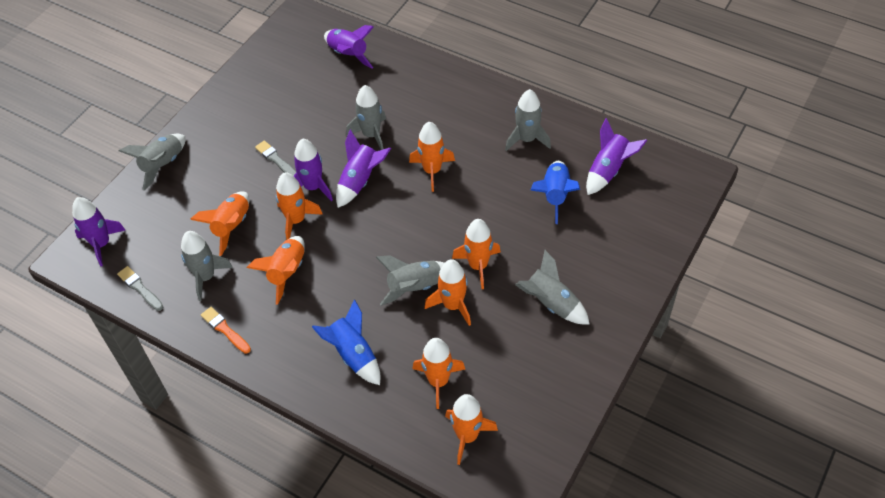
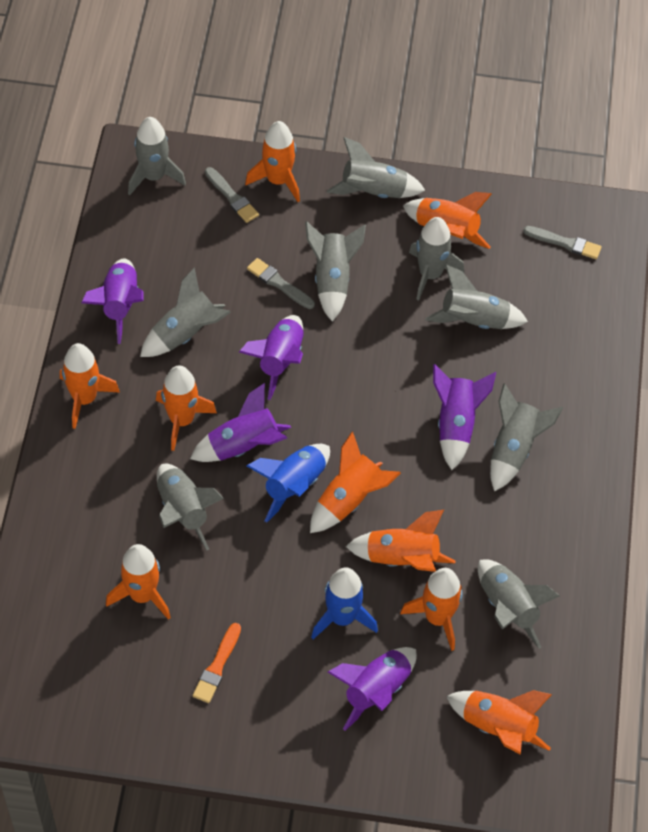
grey brush: 2 -> 3
grey rocket: 6 -> 9
orange rocket: 8 -> 9

